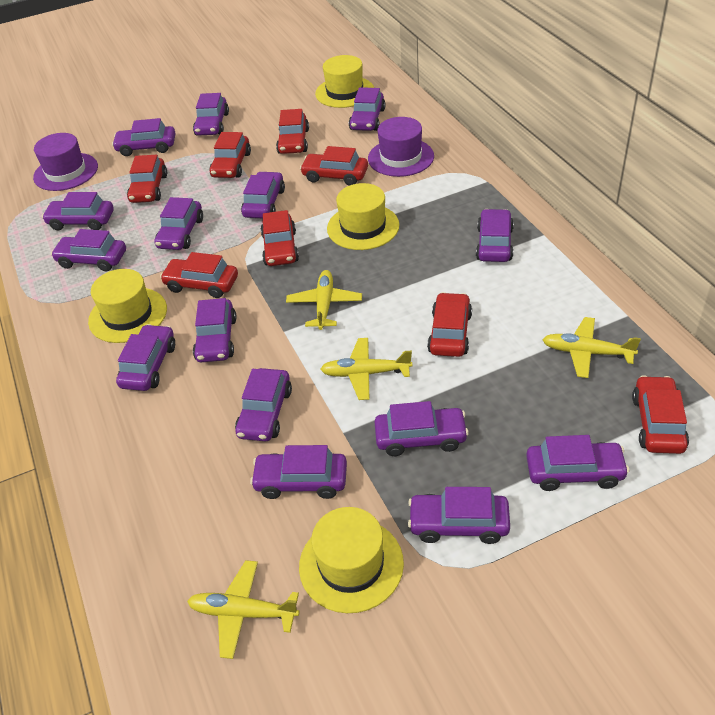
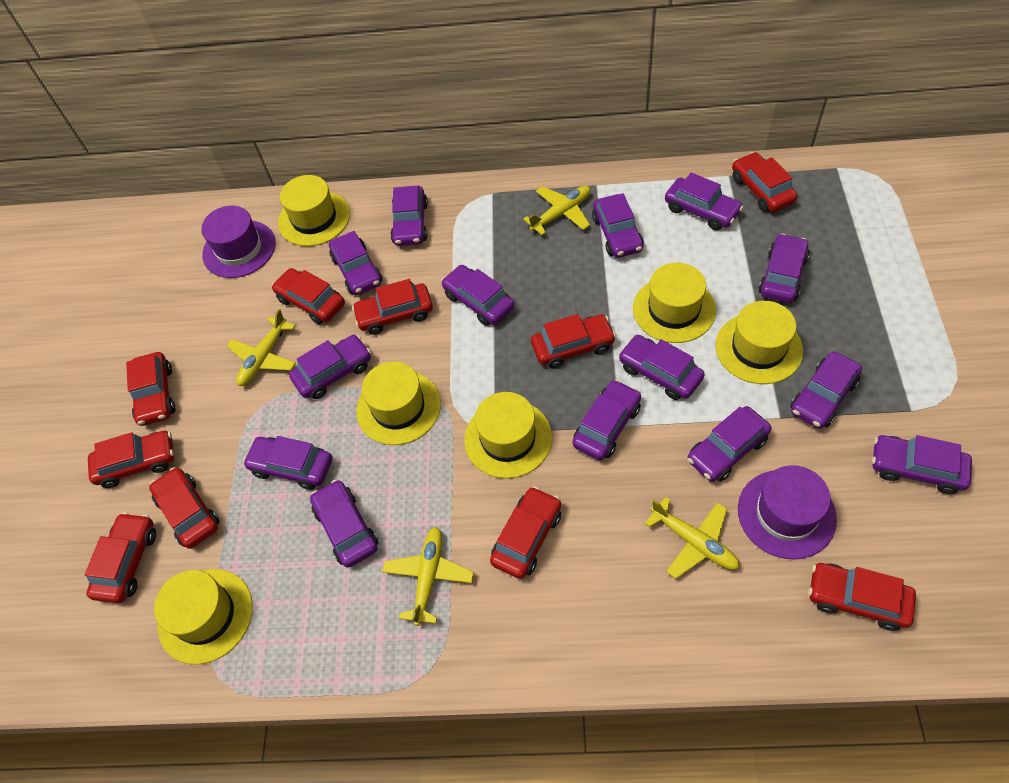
purple car: 15 -> 14
red car: 8 -> 10
yellow hat: 4 -> 6

